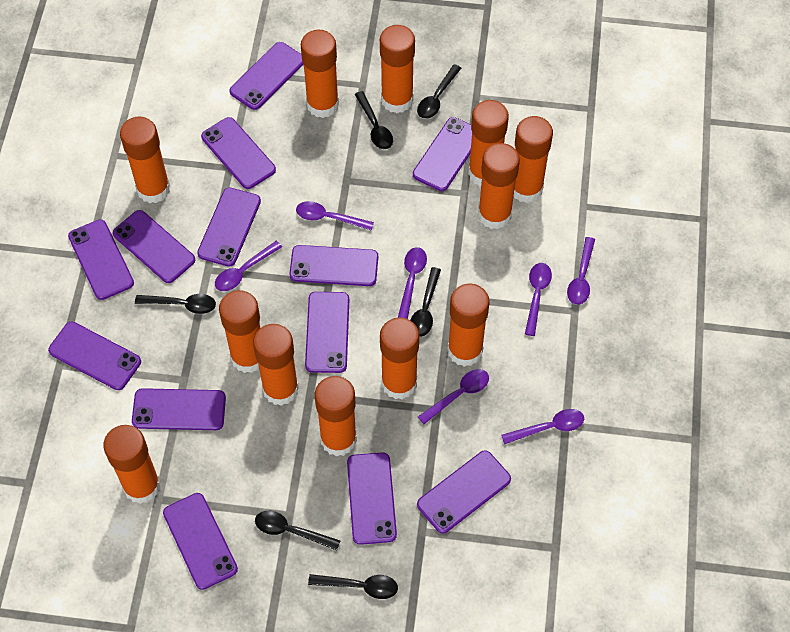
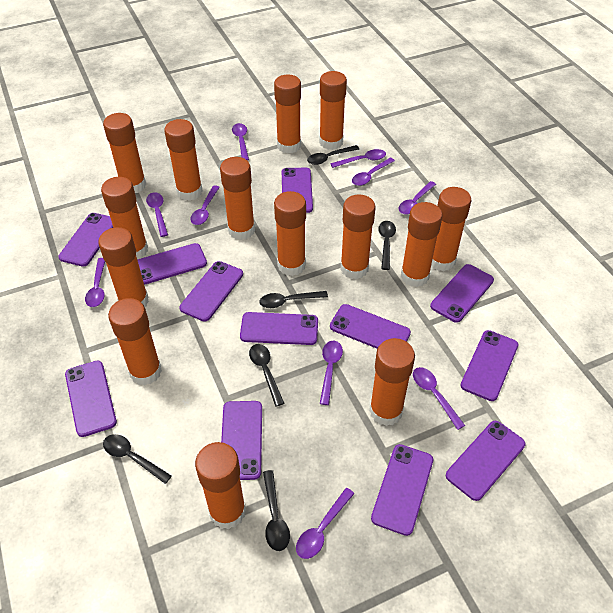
orange glue stick: 12 -> 14
purple phone: 13 -> 12
purple spoon: 7 -> 10

